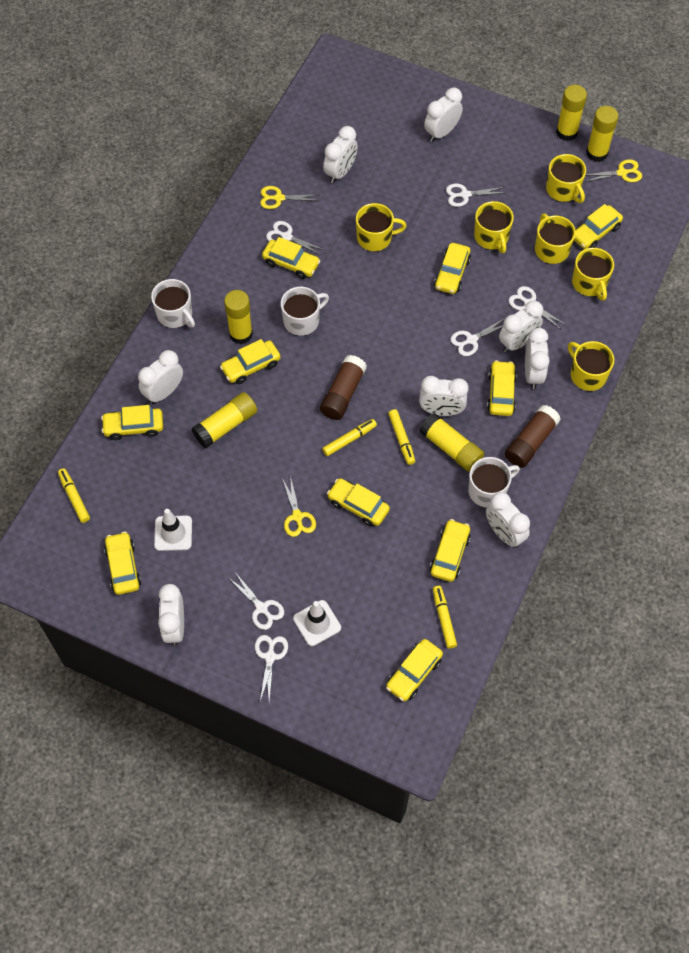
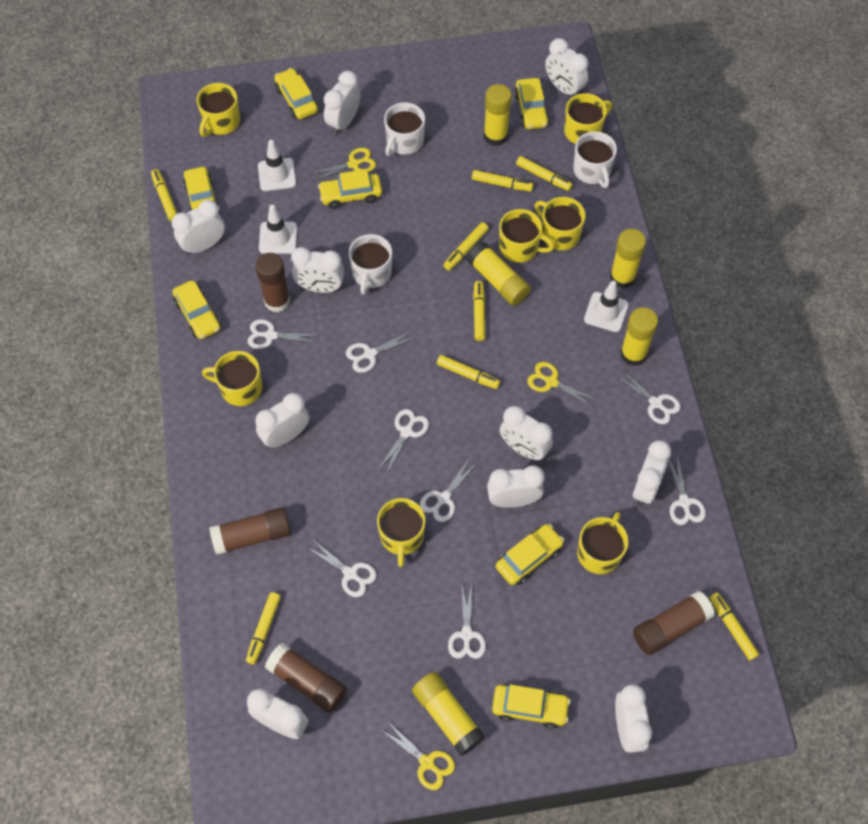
brown glue stick: 2 -> 4
white clock: 8 -> 10
white scissors: 6 -> 8
white traffic cone: 2 -> 3
yellow car: 10 -> 7
yellow marker: 4 -> 8
yellow mug: 6 -> 7

